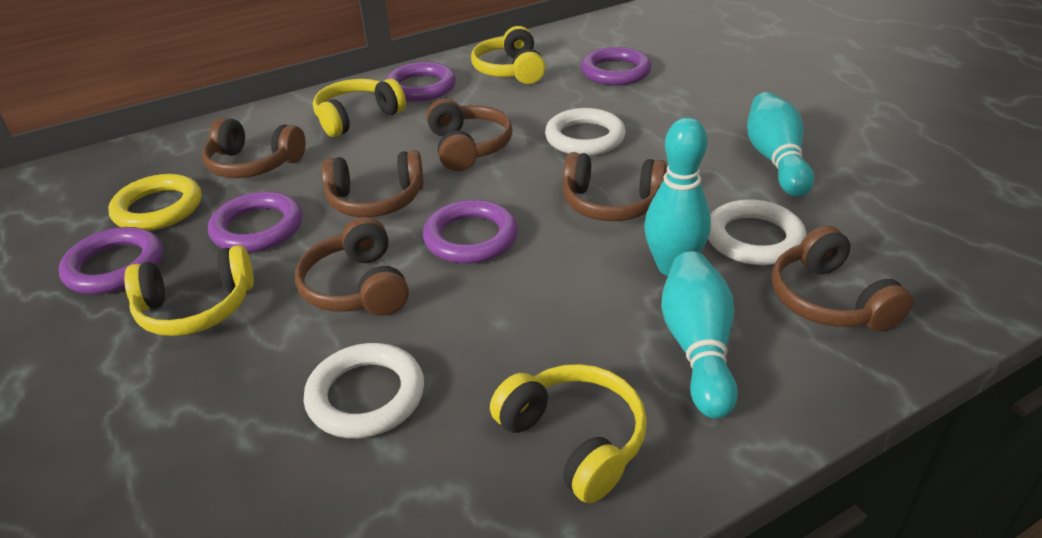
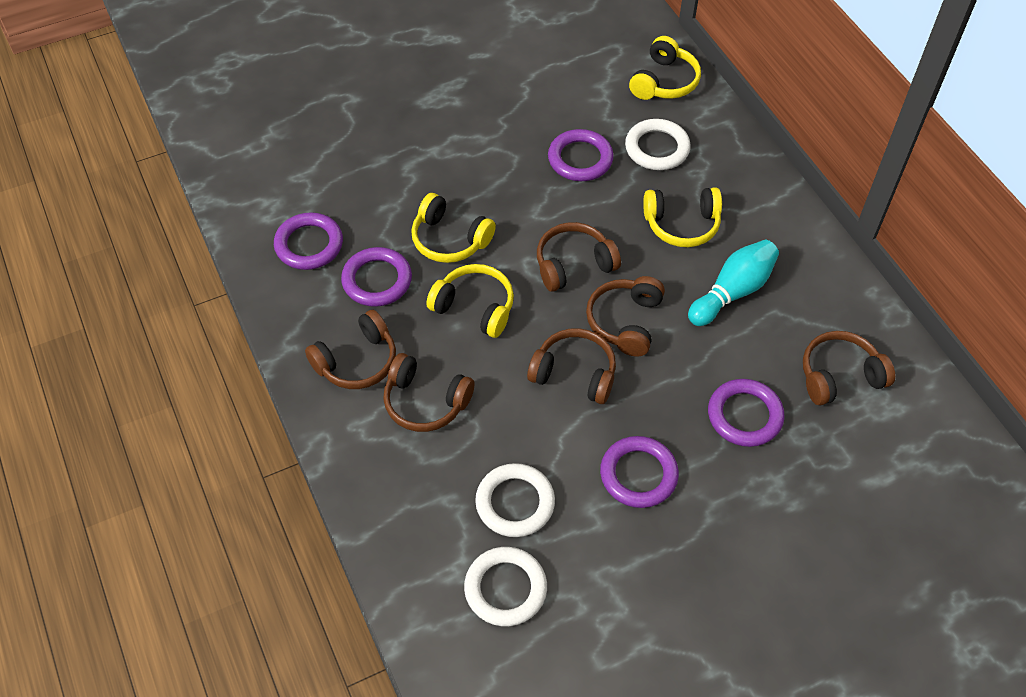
turquoise bowling pin: 3 -> 1
yellow ring: 1 -> 0

